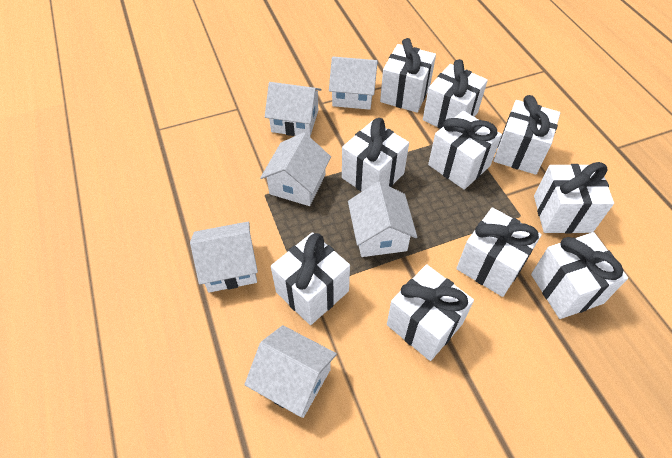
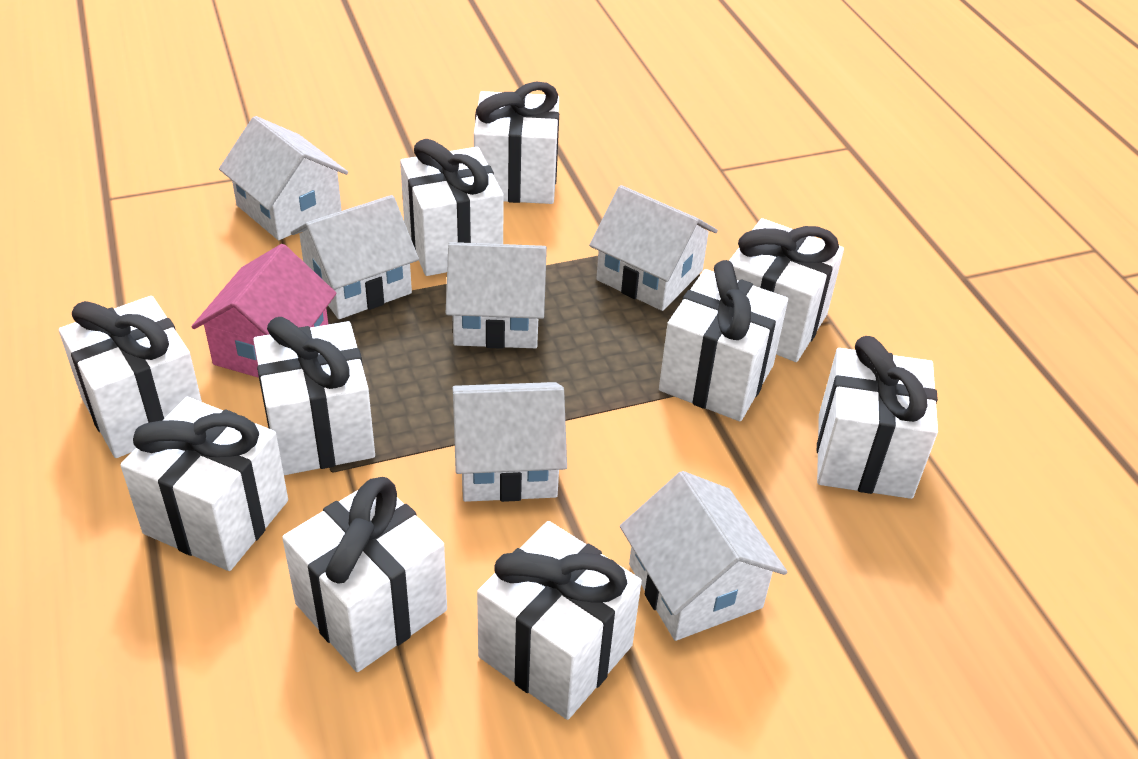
pink house: 0 -> 1

